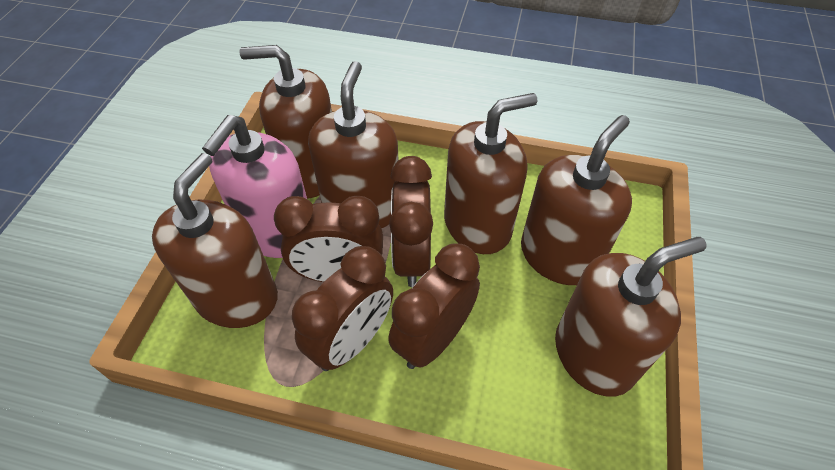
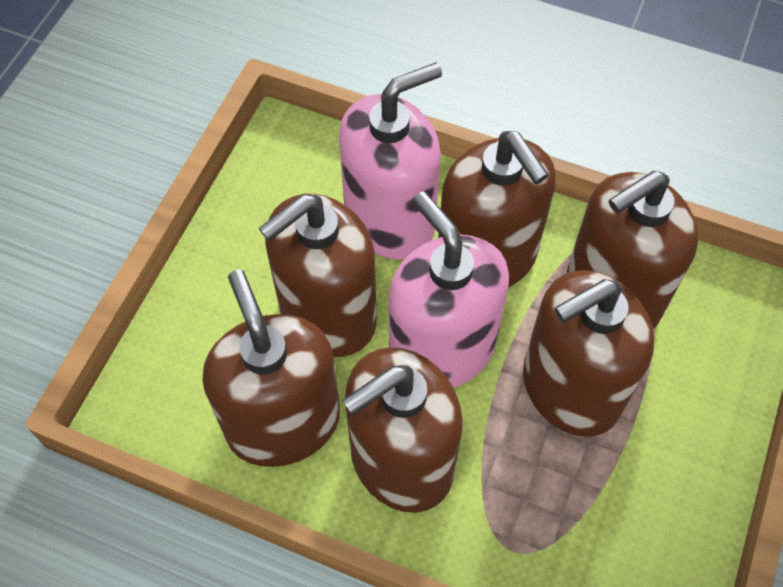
brown clock: 4 -> 0
pink soap dispenser: 1 -> 2

